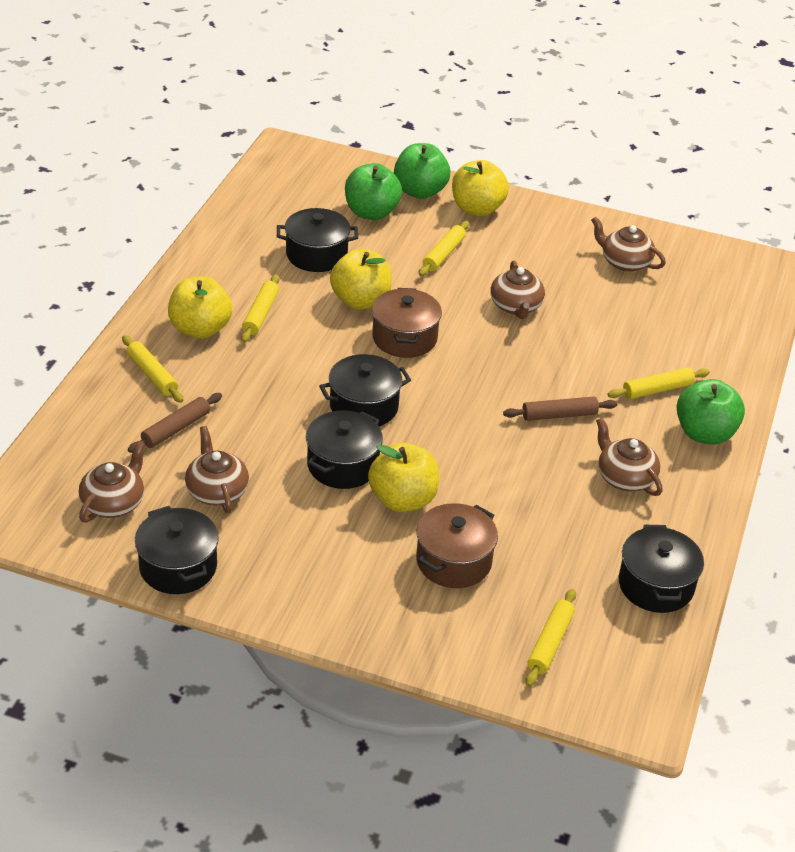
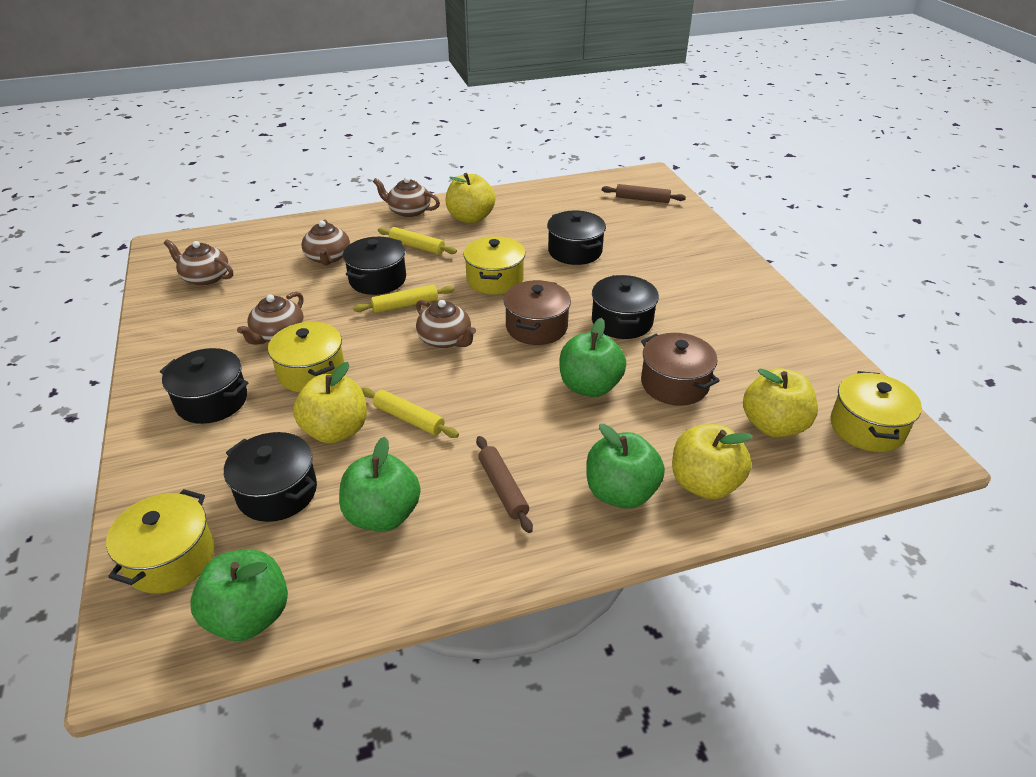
green apple: 3 -> 4
yellow pot: 0 -> 4
yellow rolling pin: 5 -> 3

